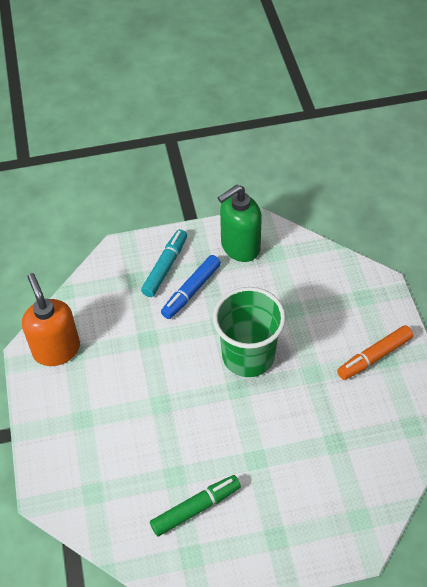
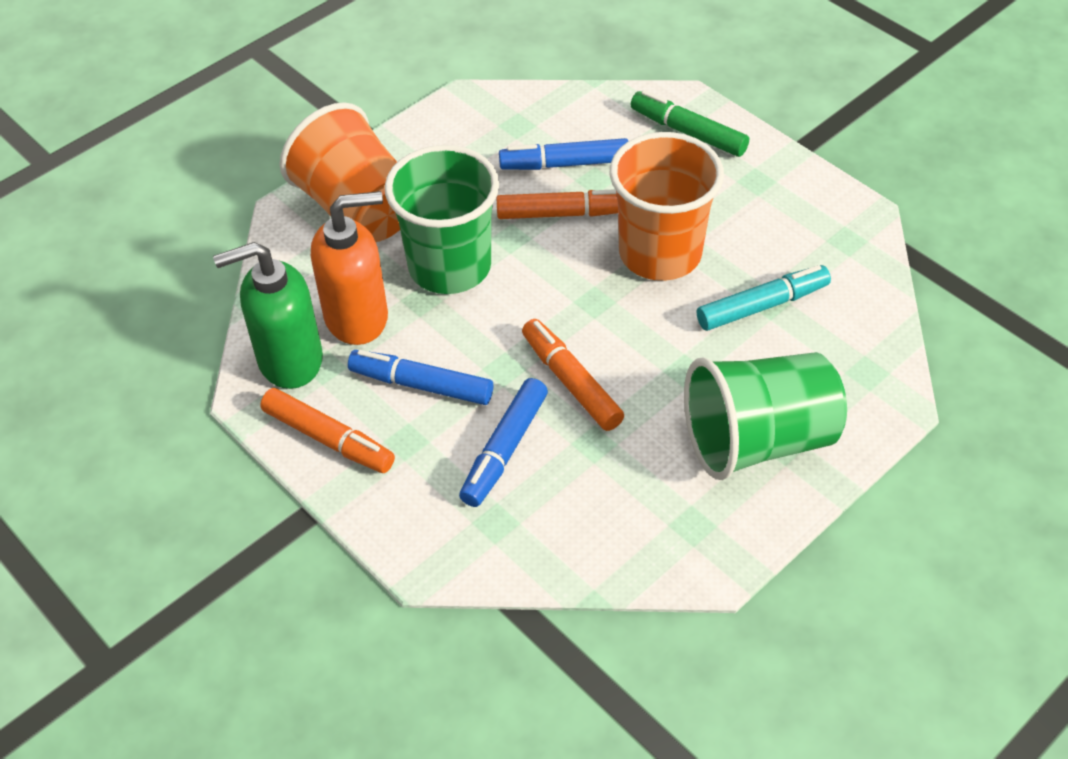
blue marker: 1 -> 3
green cup: 1 -> 2
orange cup: 0 -> 2
orange marker: 1 -> 3

